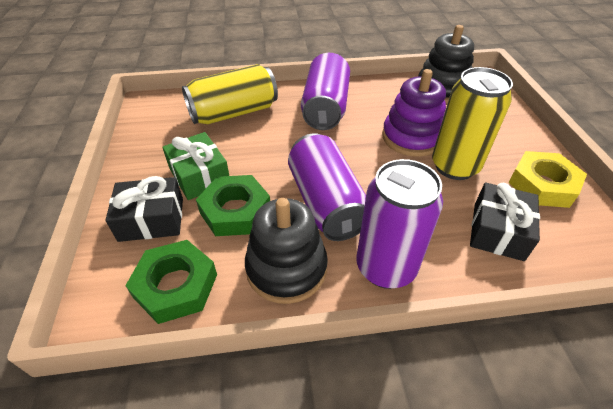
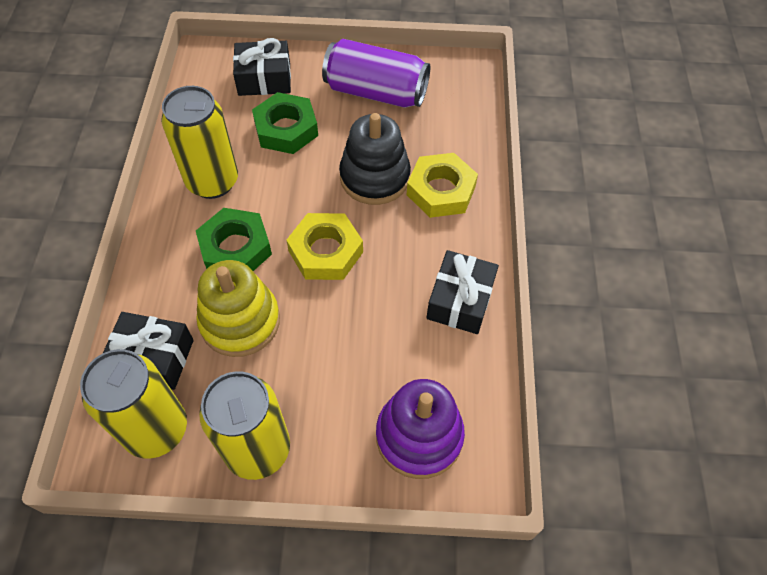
black gift: 2 -> 3
black stacking toy: 2 -> 1
green gift: 1 -> 0
purple can: 3 -> 1
yellow can: 2 -> 3
yellow nut: 1 -> 2
yellow stacking toy: 0 -> 1

